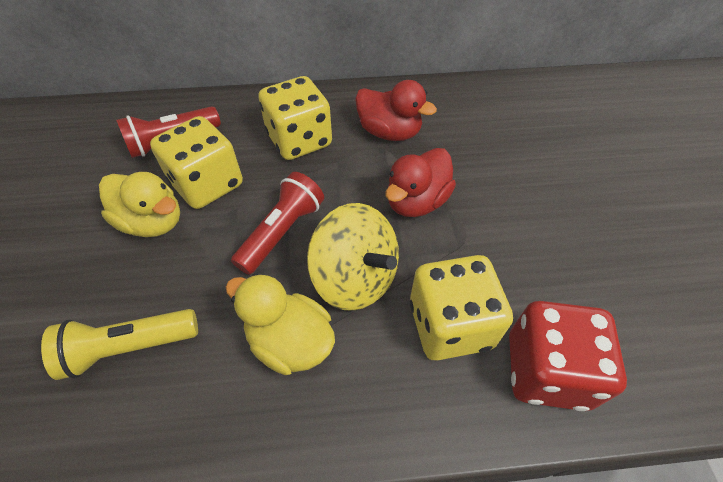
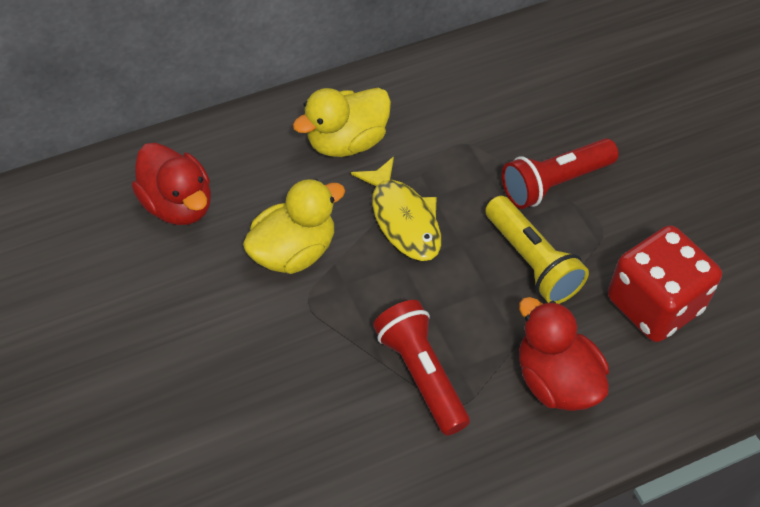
yellow dice: 3 -> 0
yellow fish: 0 -> 1
yellow spinning top: 1 -> 0

